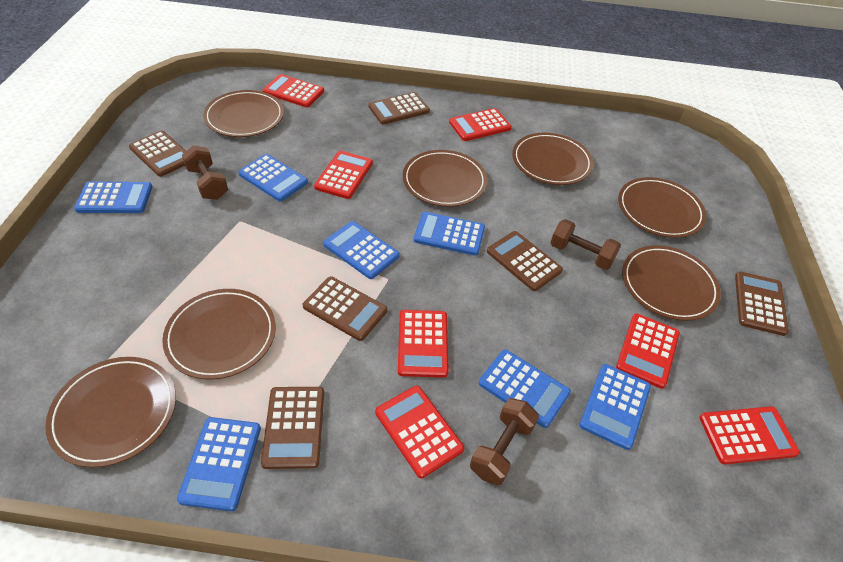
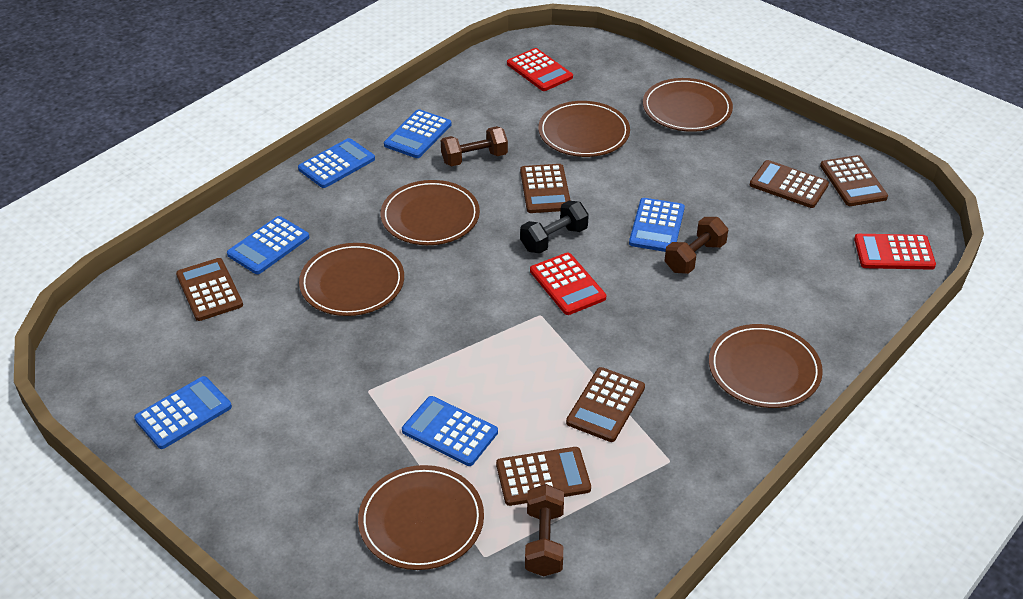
black dumbbell: 0 -> 1
blue calculator: 7 -> 6
brown plate: 7 -> 6
red calculator: 7 -> 3

